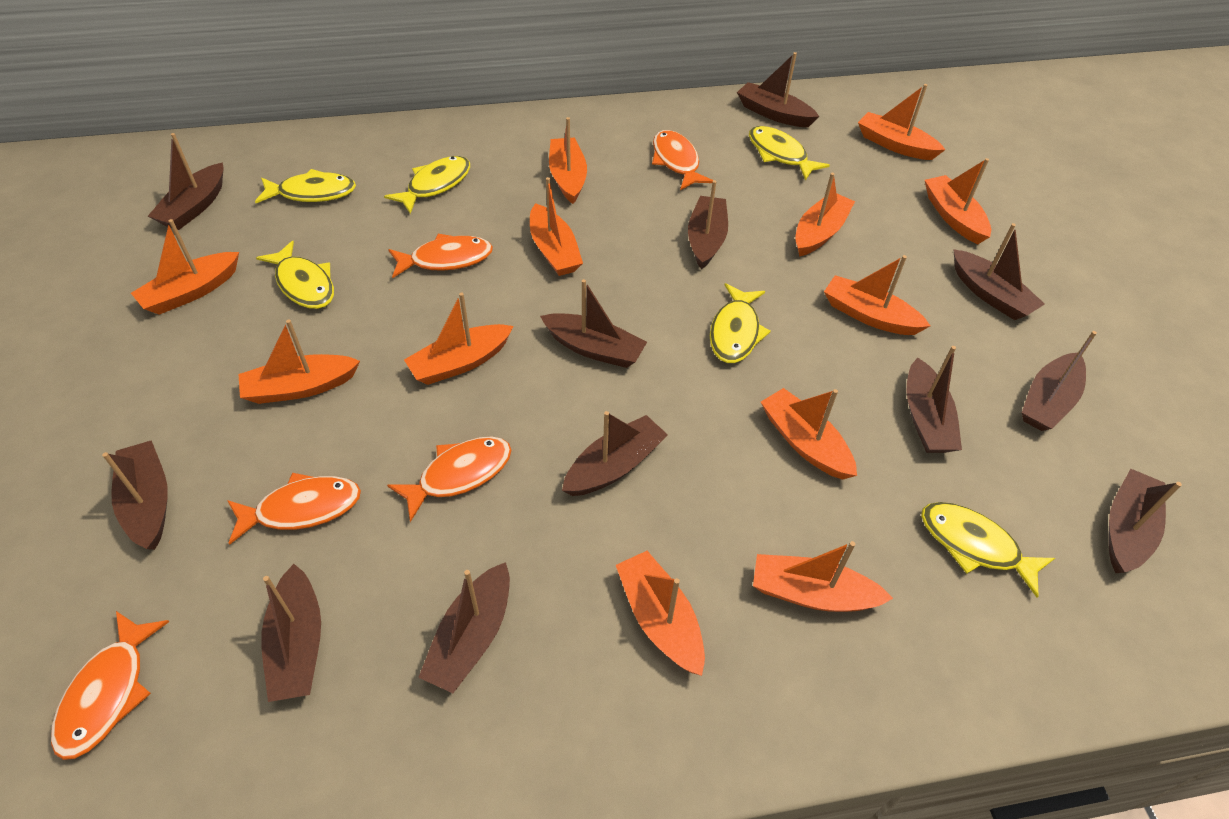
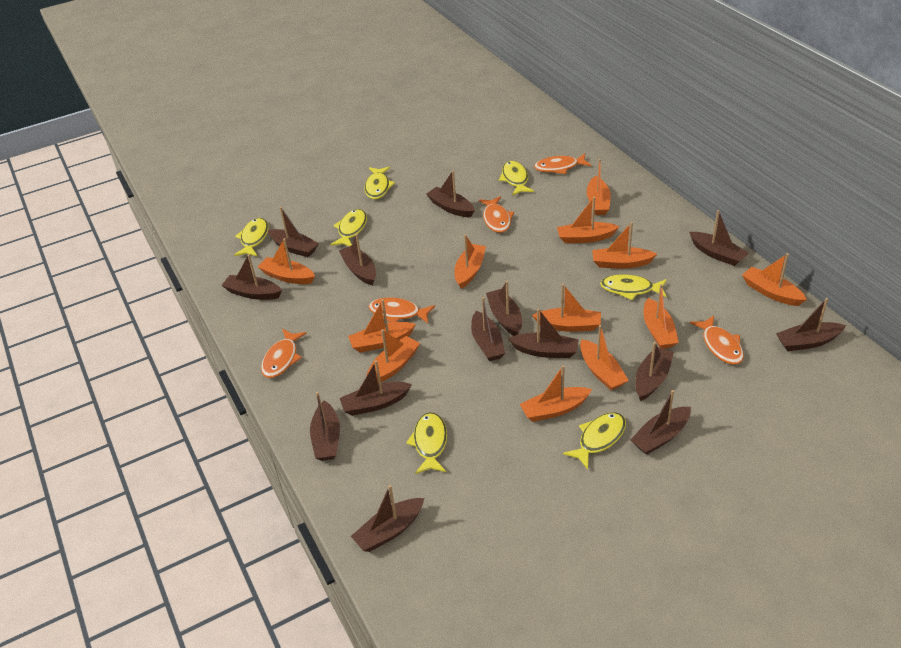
brown boat: 12 -> 14
yellow fish: 6 -> 7

